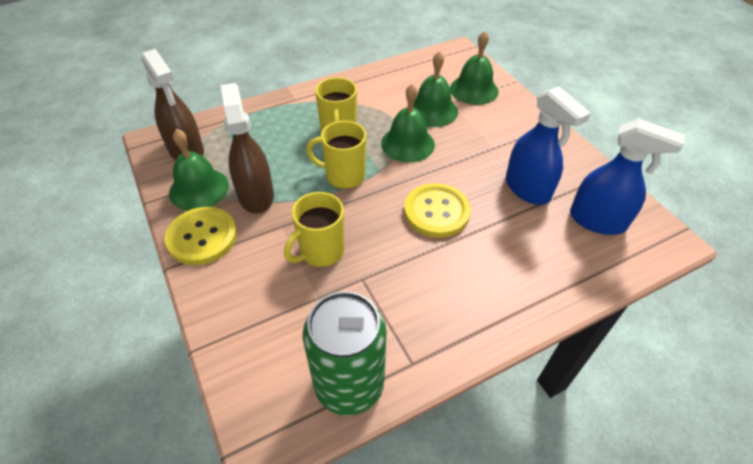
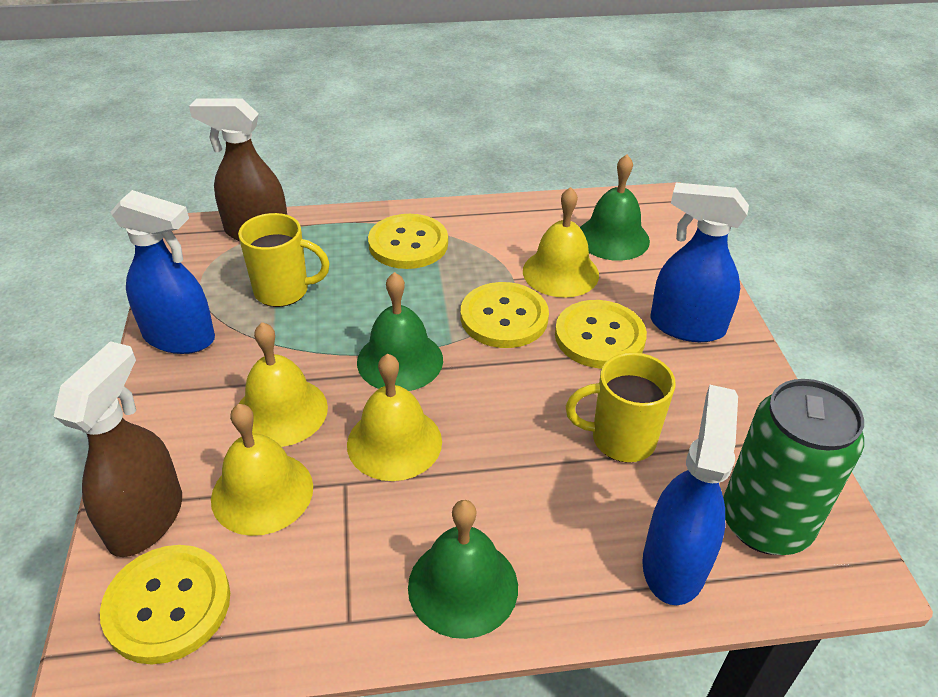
blue spray bottle: 2 -> 3
green bell: 4 -> 3
yellow bell: 0 -> 4
yellow button: 2 -> 4
yellow mug: 3 -> 2

